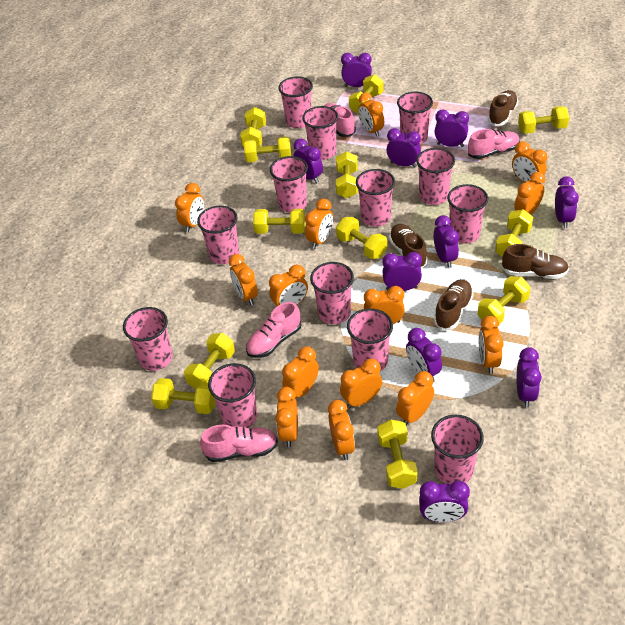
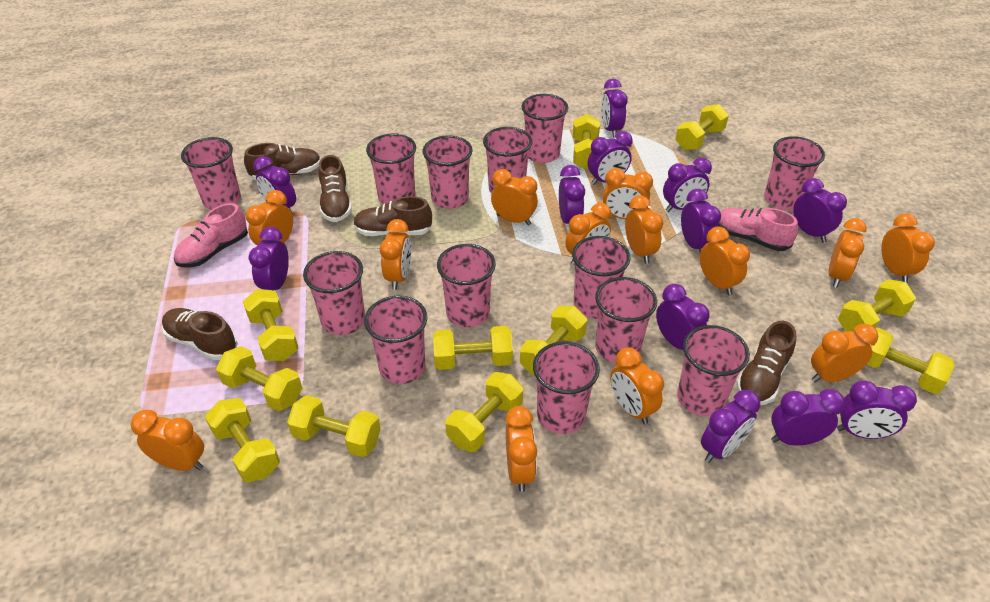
brown shoe: 4 -> 5
orange clock: 14 -> 13
pink shoe: 4 -> 2
purple clock: 10 -> 12
yellow dumbbell: 12 -> 11

